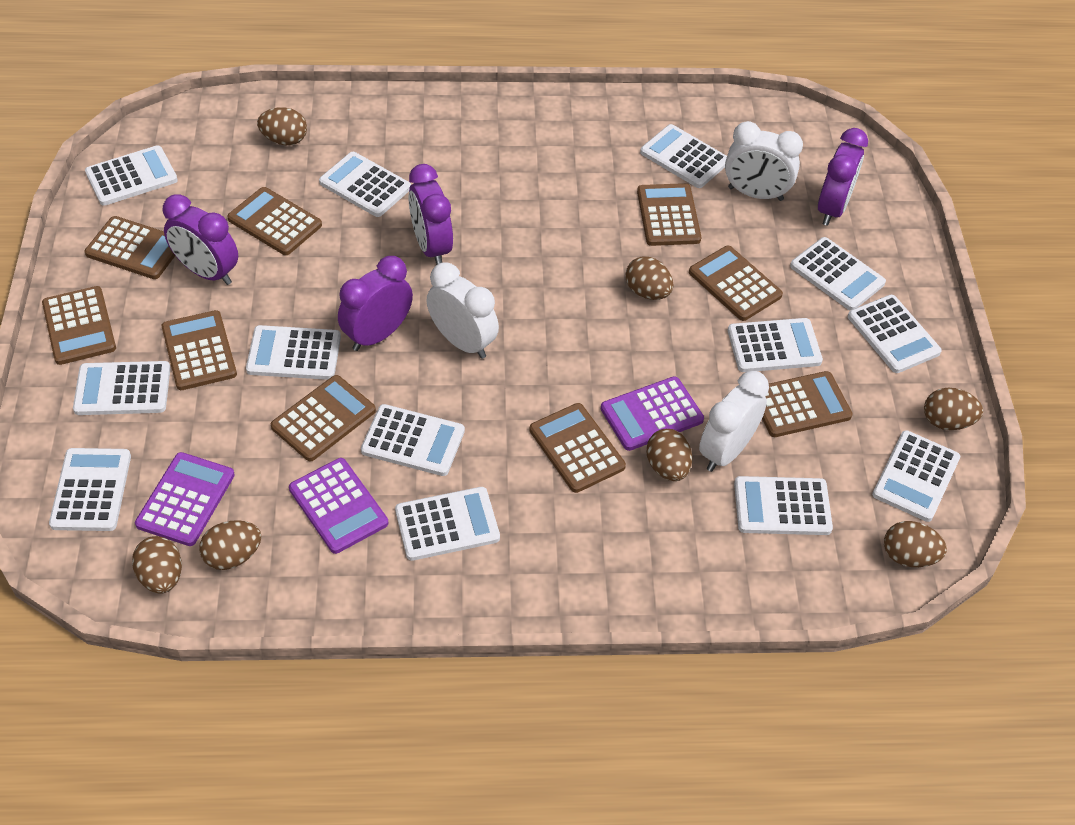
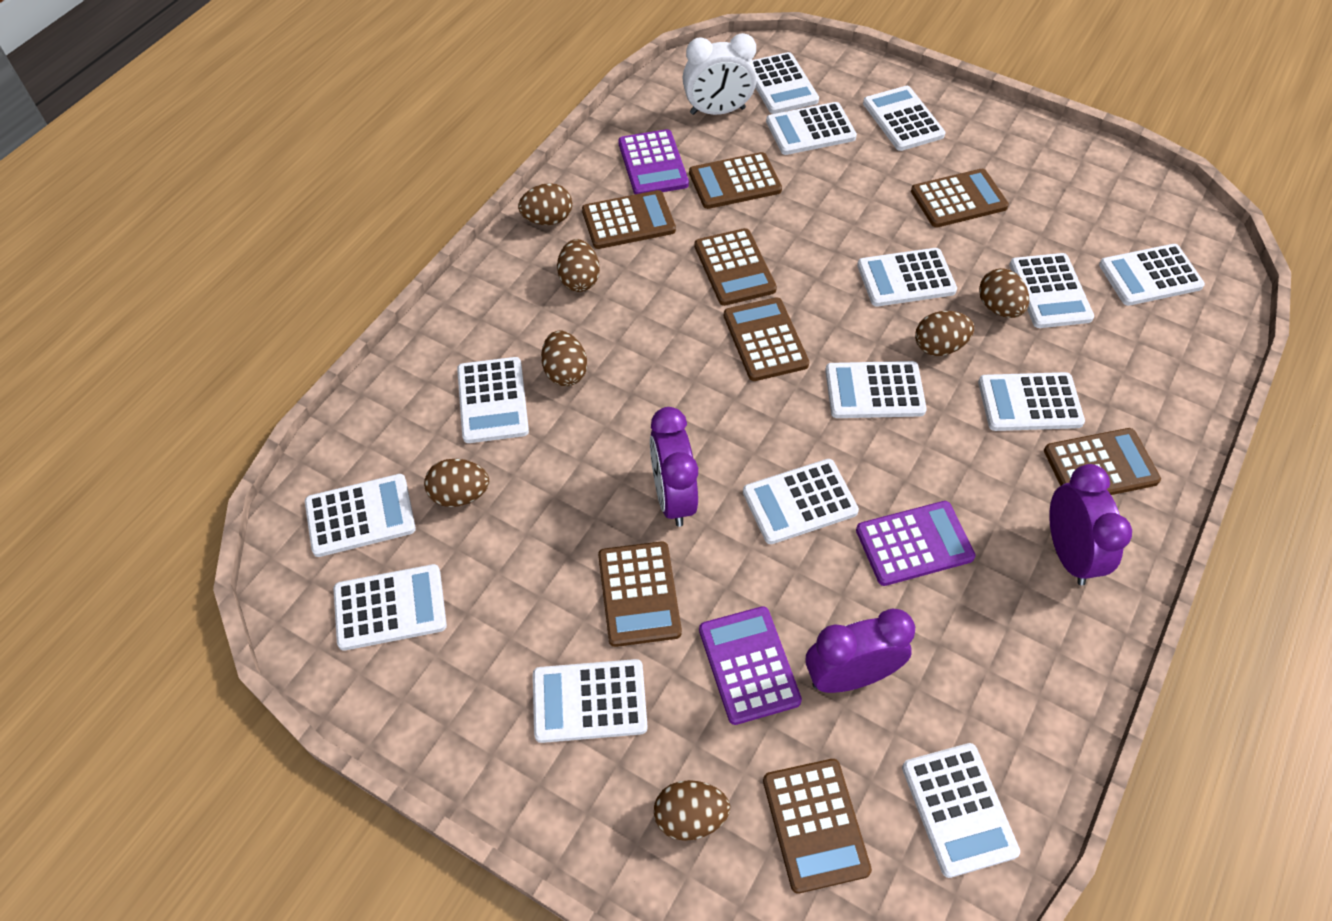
brown calculator: 9 -> 8
purple clock: 4 -> 3
white calculator: 13 -> 14
white clock: 3 -> 1

